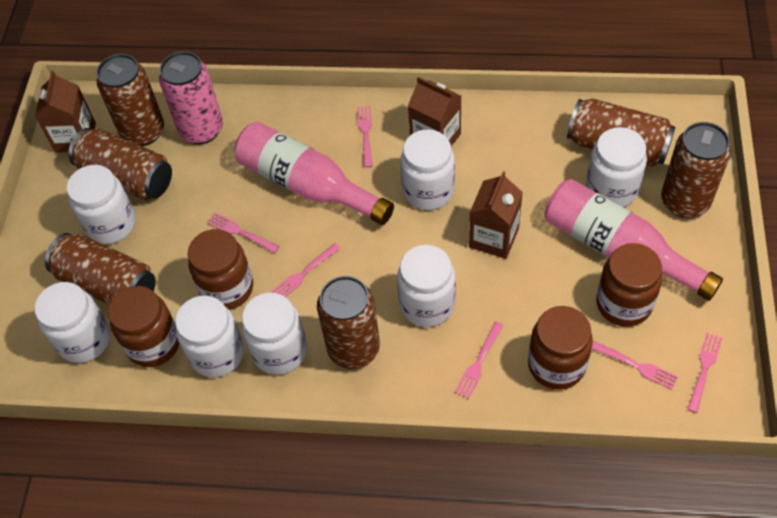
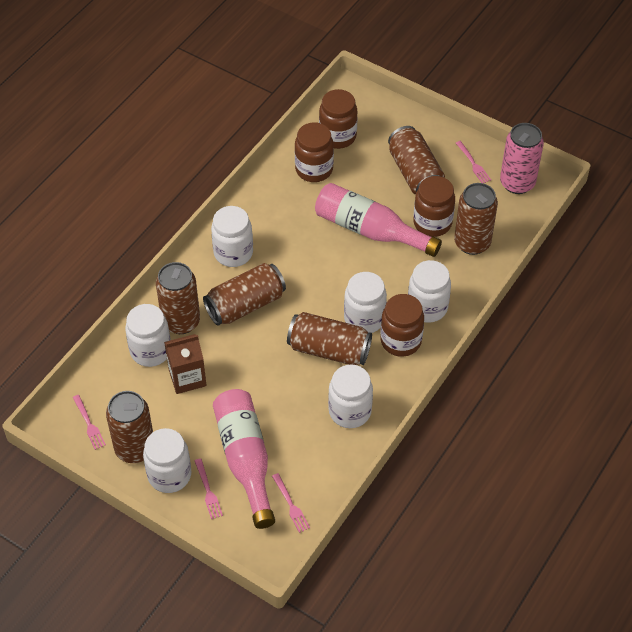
brown carton: 3 -> 1
pink fork: 6 -> 4
white jar: 7 -> 6

